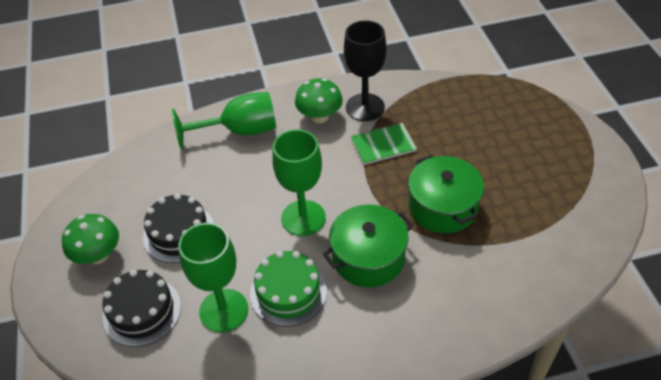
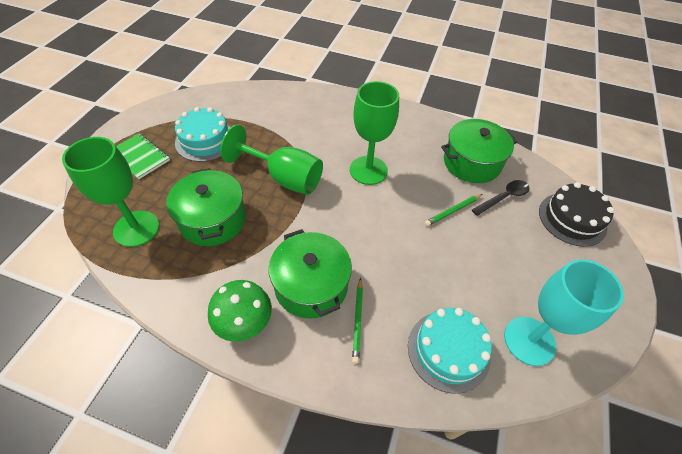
black cake: 2 -> 1
black goblet: 1 -> 0
black spoon: 0 -> 1
green cake: 1 -> 0
green mushroom: 2 -> 1
green pencil: 0 -> 2
green pot: 2 -> 3
turquoise cake: 0 -> 2
turquoise goblet: 0 -> 1

